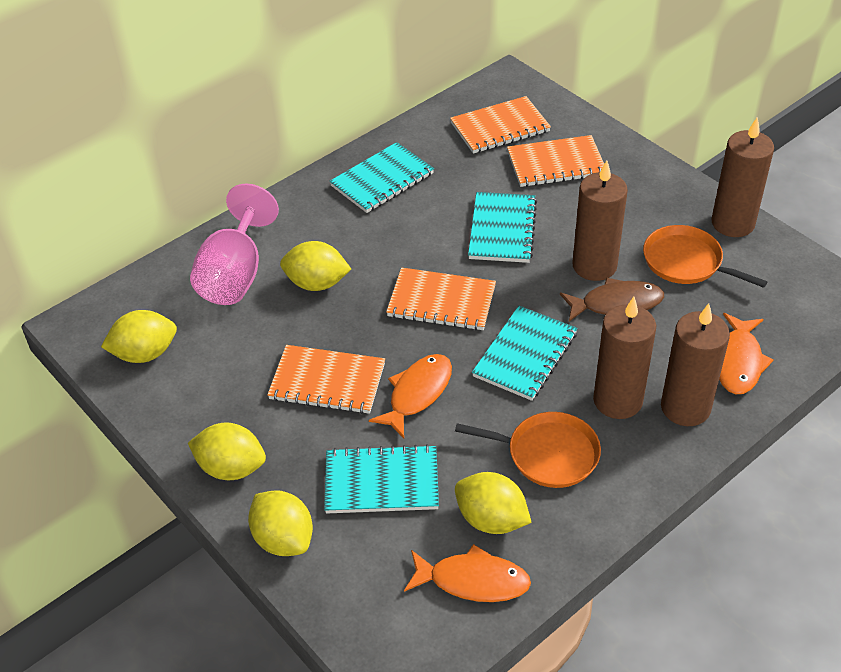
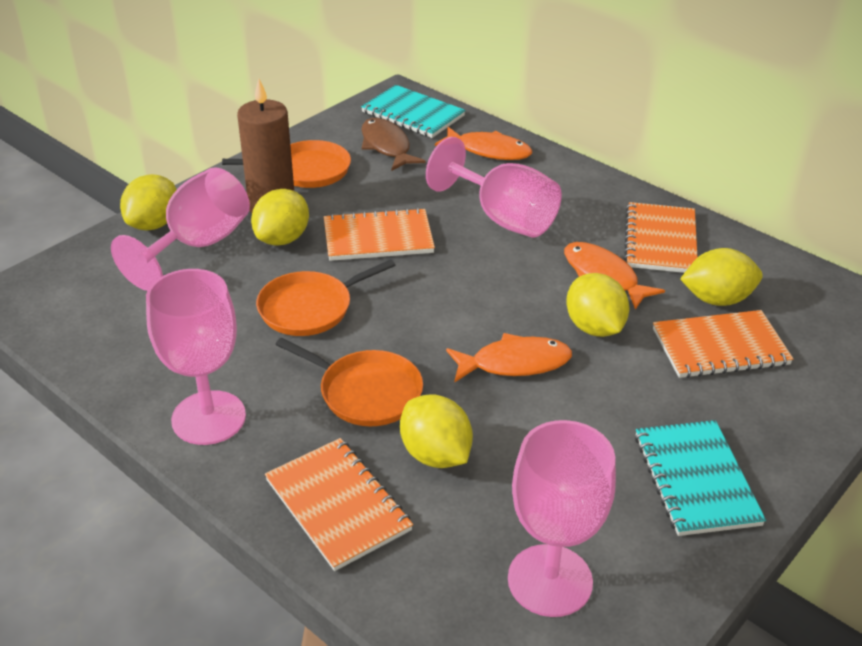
brown candle: 4 -> 1
orange pan: 2 -> 3
pink goblet: 1 -> 4
turquoise notebook: 4 -> 2

